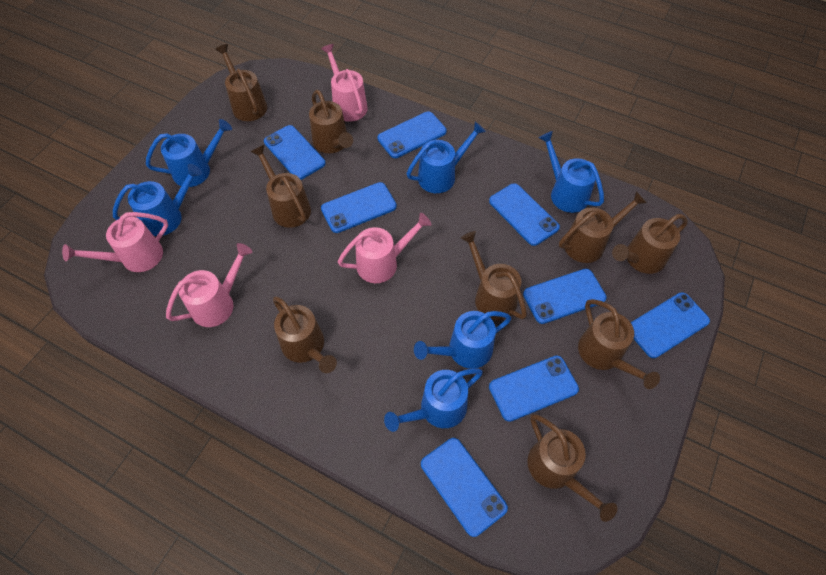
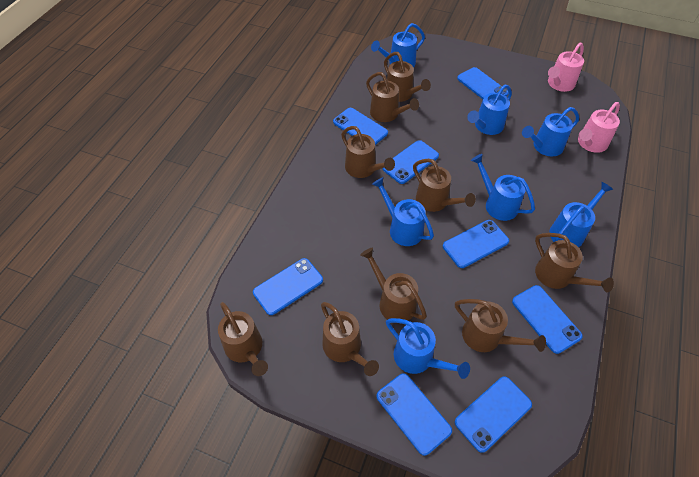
blue watering can: 6 -> 7
pink watering can: 4 -> 2

